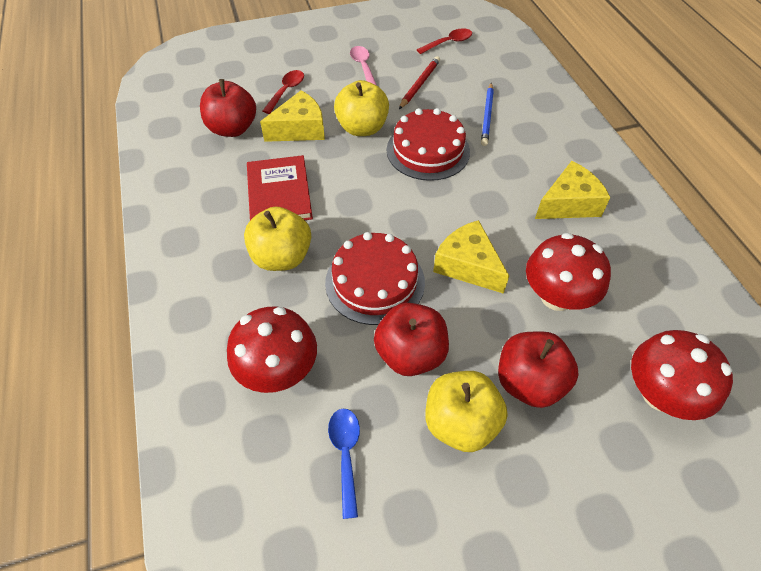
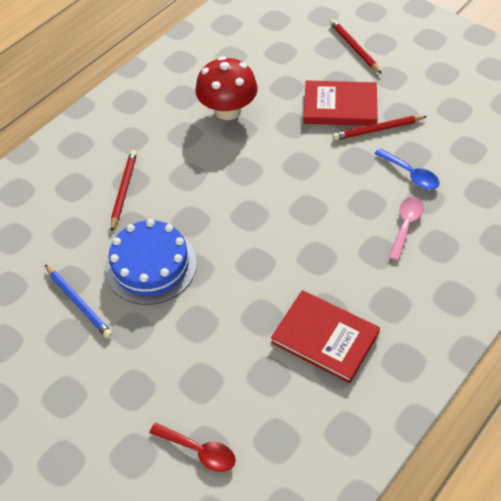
blue cake: 0 -> 1
red apple: 3 -> 0
red book: 1 -> 2
red cake: 2 -> 0
red mushroom: 3 -> 1
red pencil: 1 -> 3
red spoon: 2 -> 1
yellow apple: 3 -> 0
yellow cheese: 3 -> 0

